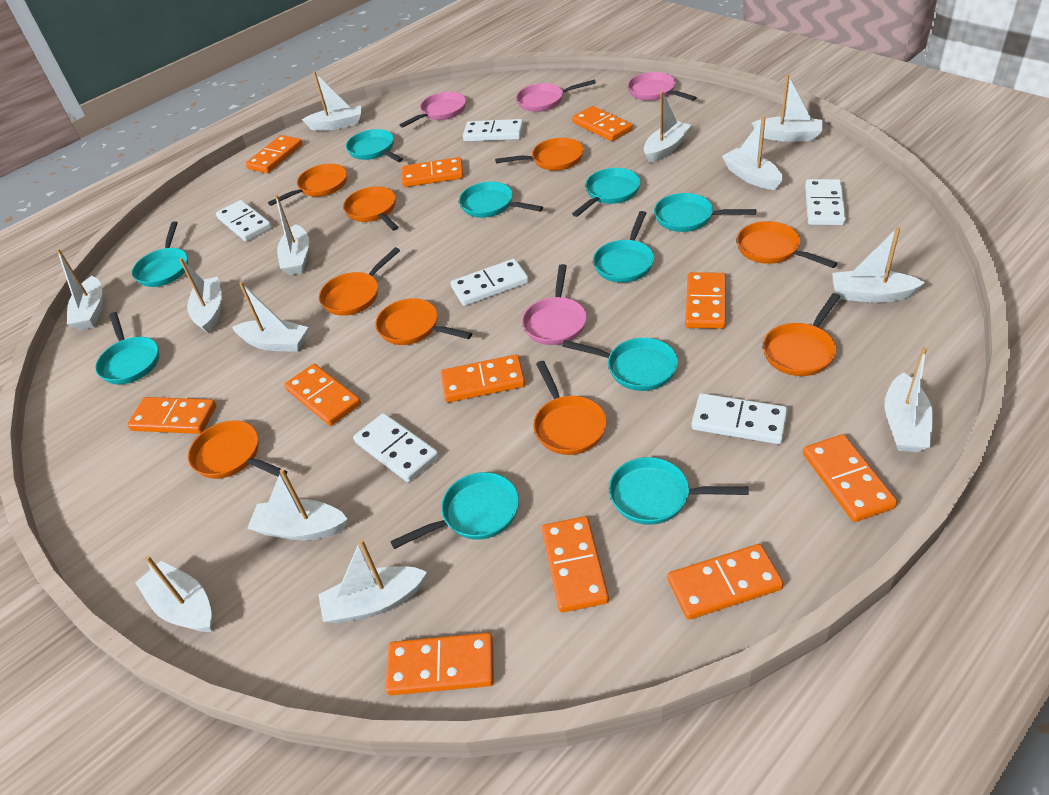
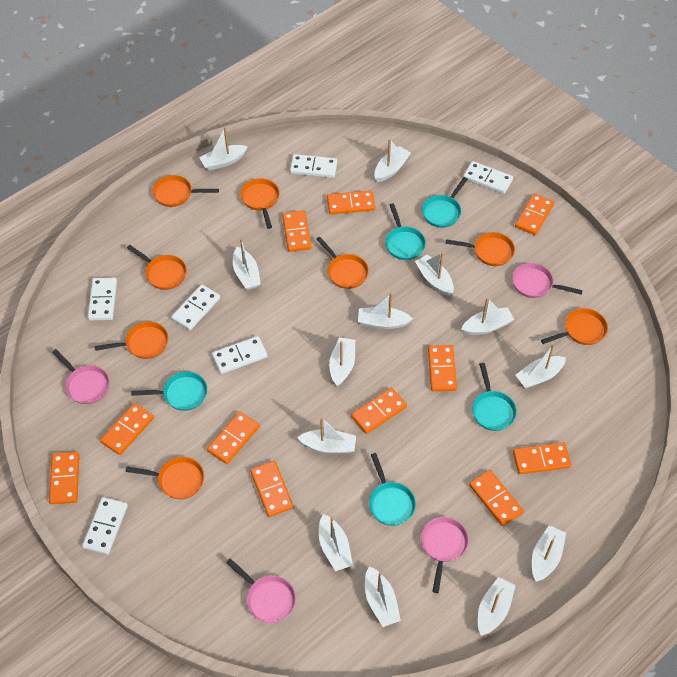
orange pan: 9 -> 8
turquoise pan: 10 -> 5

